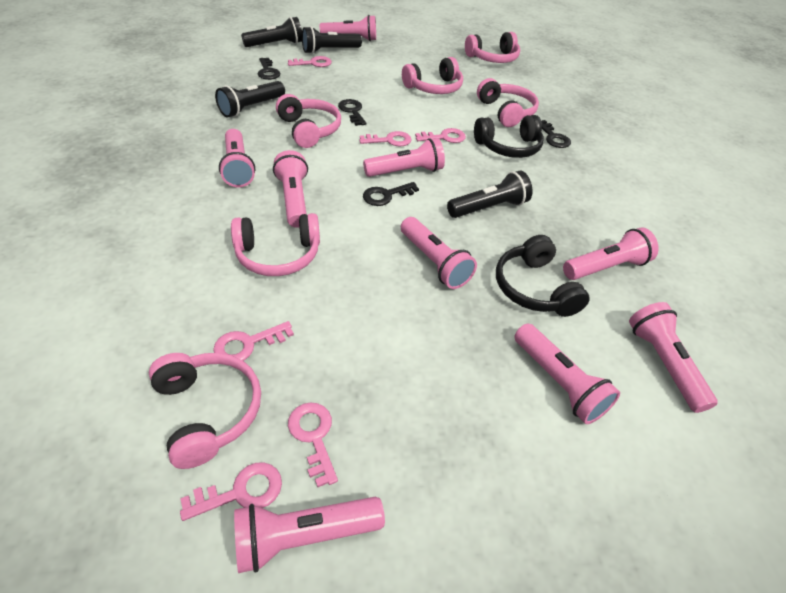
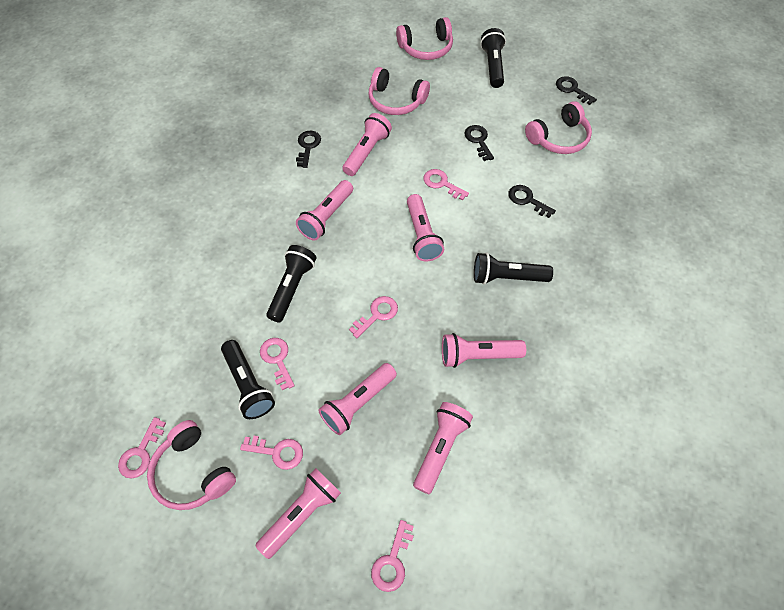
black headphones: 2 -> 0
pink flashlight: 9 -> 7
pink headphones: 6 -> 4

